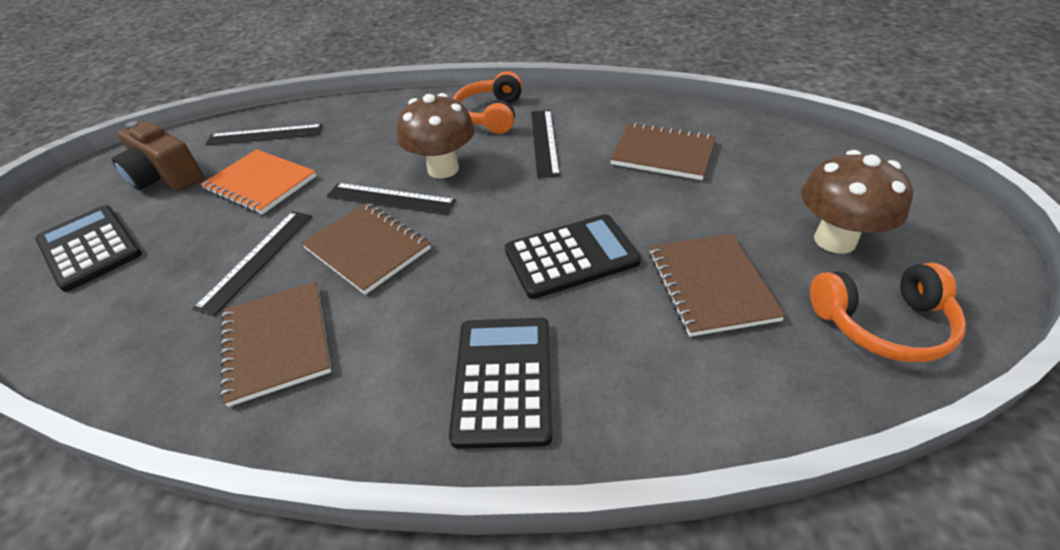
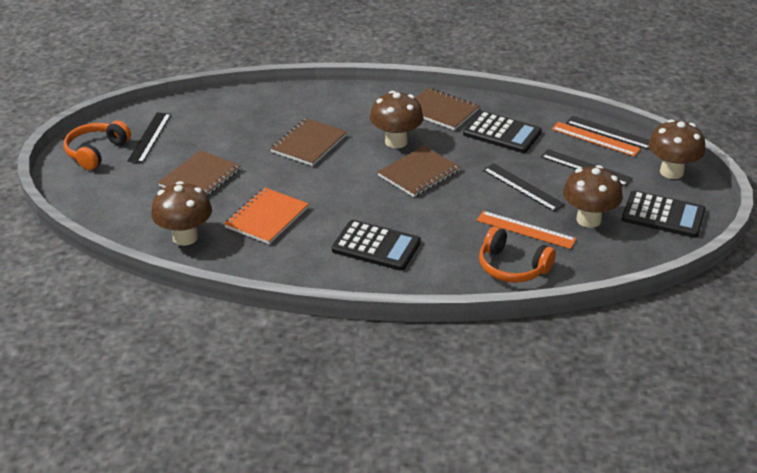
brown camera: 1 -> 0
brown mushroom: 2 -> 4
orange ruler: 0 -> 2

